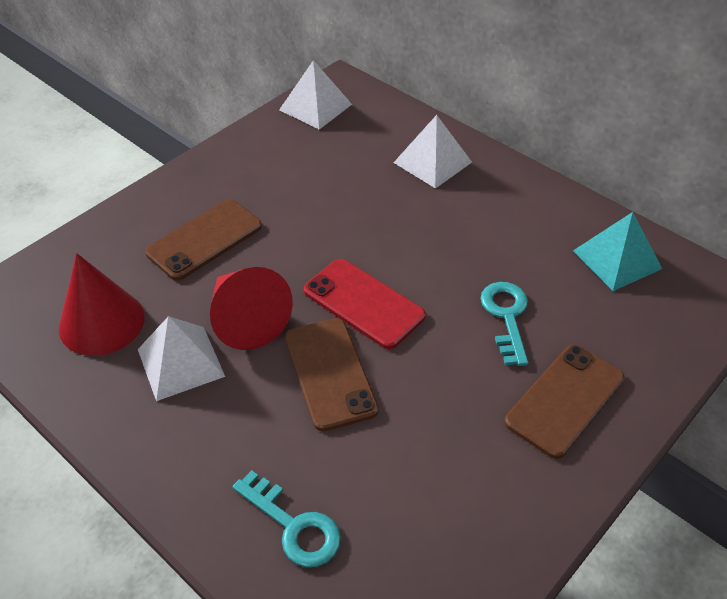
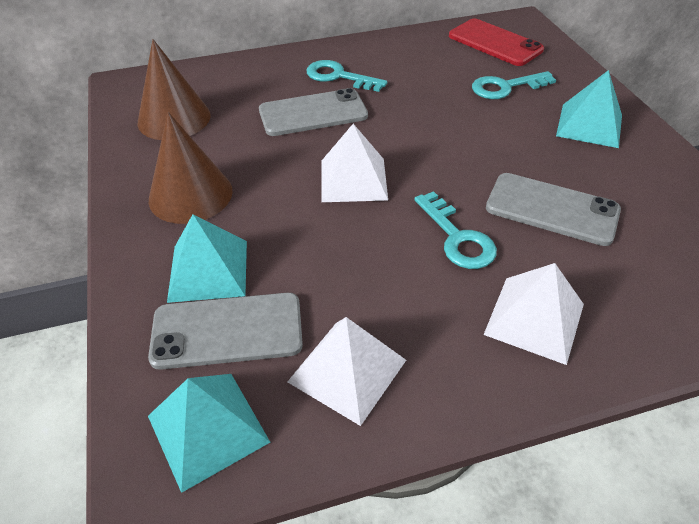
brown cone: 0 -> 2
brown phone: 3 -> 0
grey phone: 0 -> 3
red cone: 2 -> 0
turquoise key: 2 -> 3
turquoise pyramid: 1 -> 3

